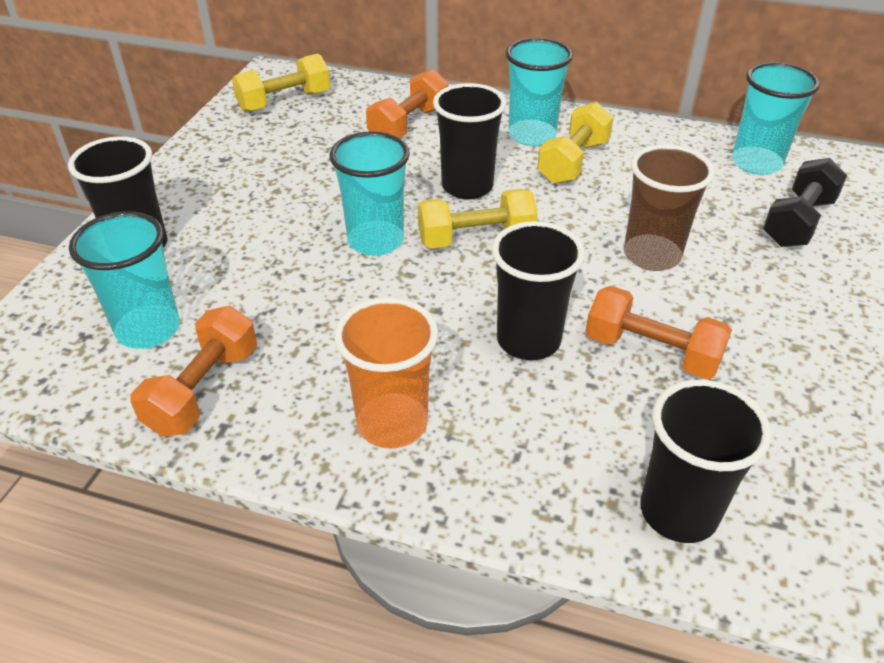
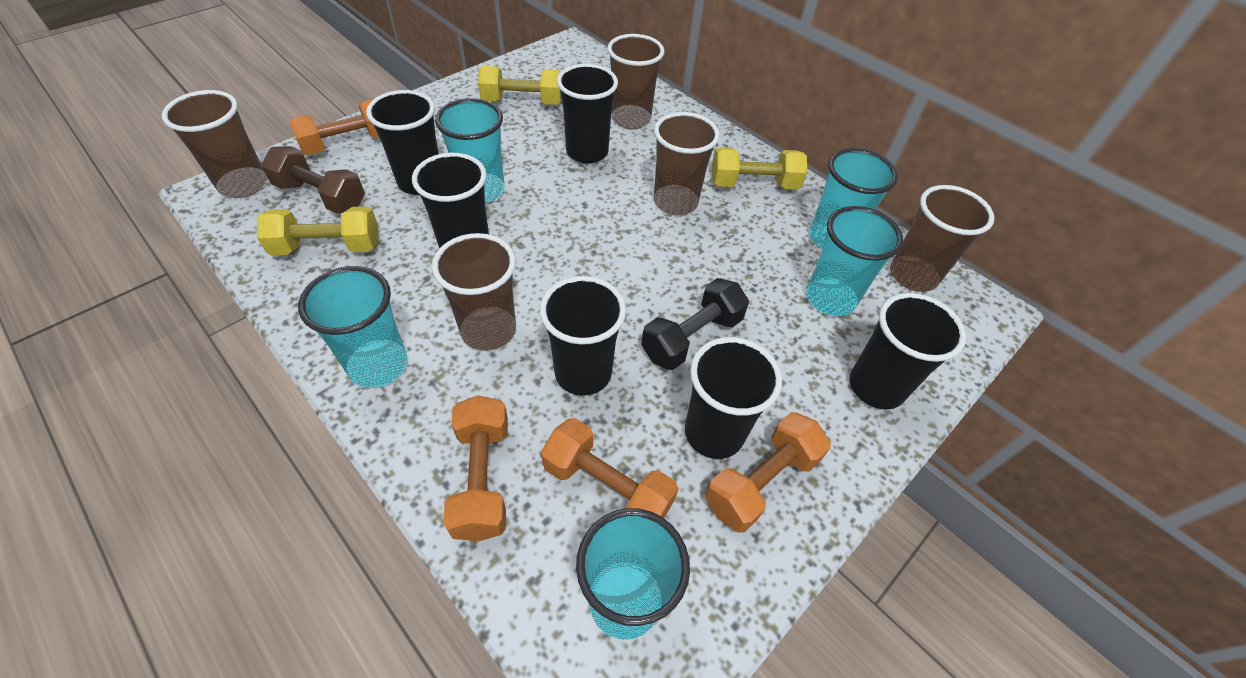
black cup: 4 -> 6
brown cup: 1 -> 5
brown dumbbell: 0 -> 1
orange cup: 1 -> 0
orange dumbbell: 3 -> 4
turquoise cup: 4 -> 5

